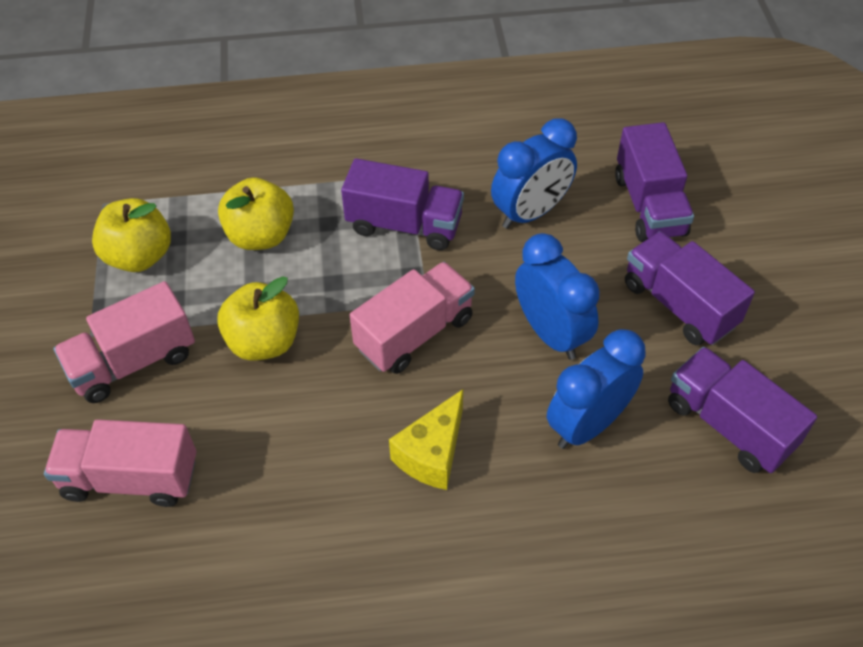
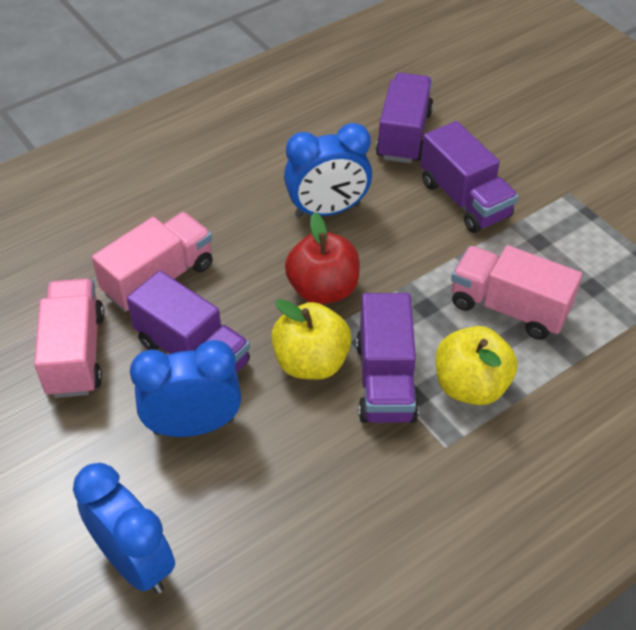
red apple: 0 -> 1
yellow apple: 3 -> 2
yellow cheese: 1 -> 0

